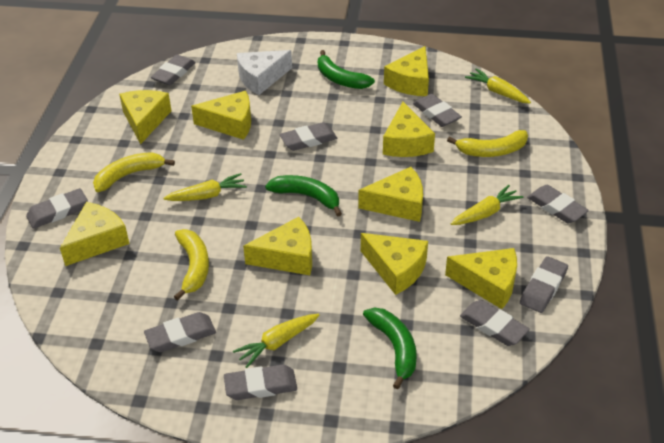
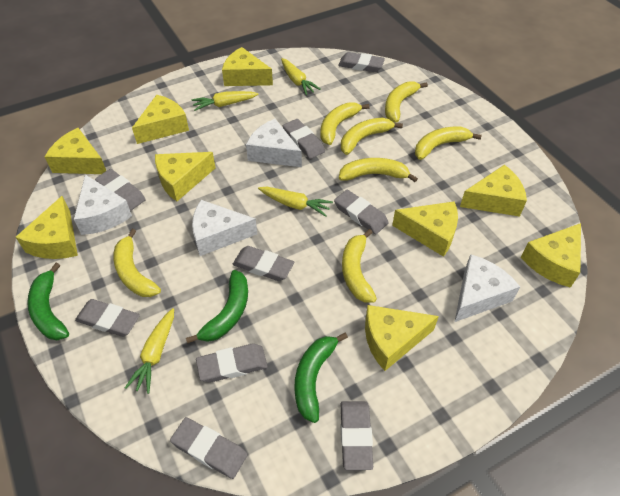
white cheese: 1 -> 4
yellow banana: 3 -> 7

